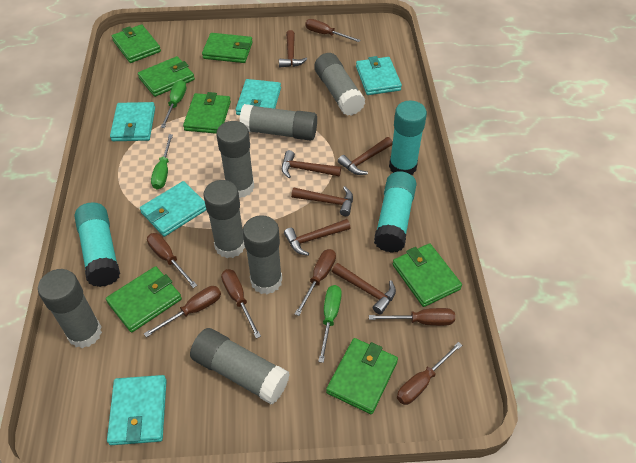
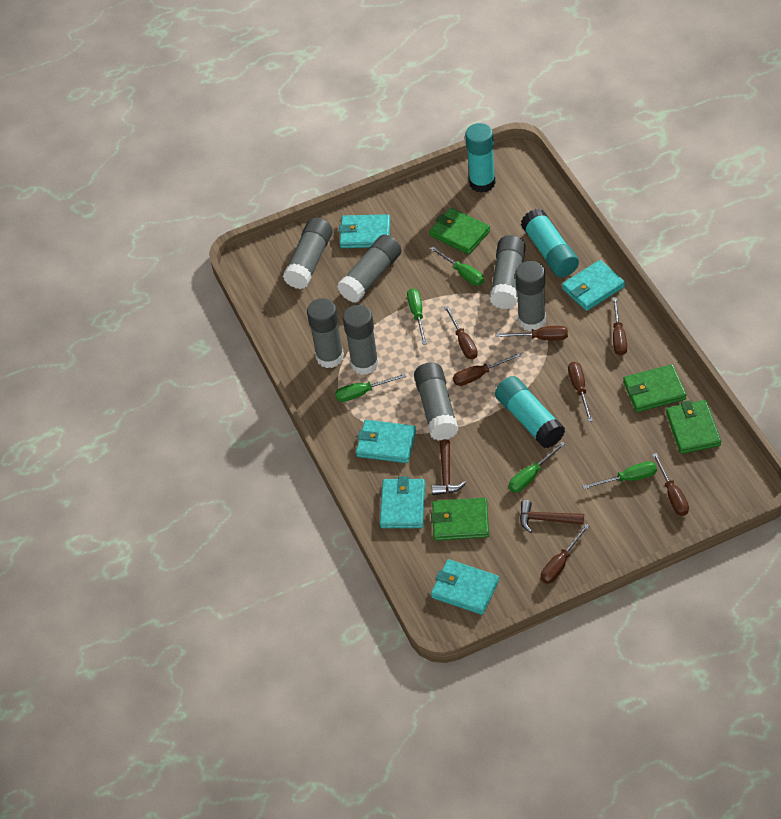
brown hammer: 6 -> 2
green screwdriver: 3 -> 5
green wallet: 7 -> 4

